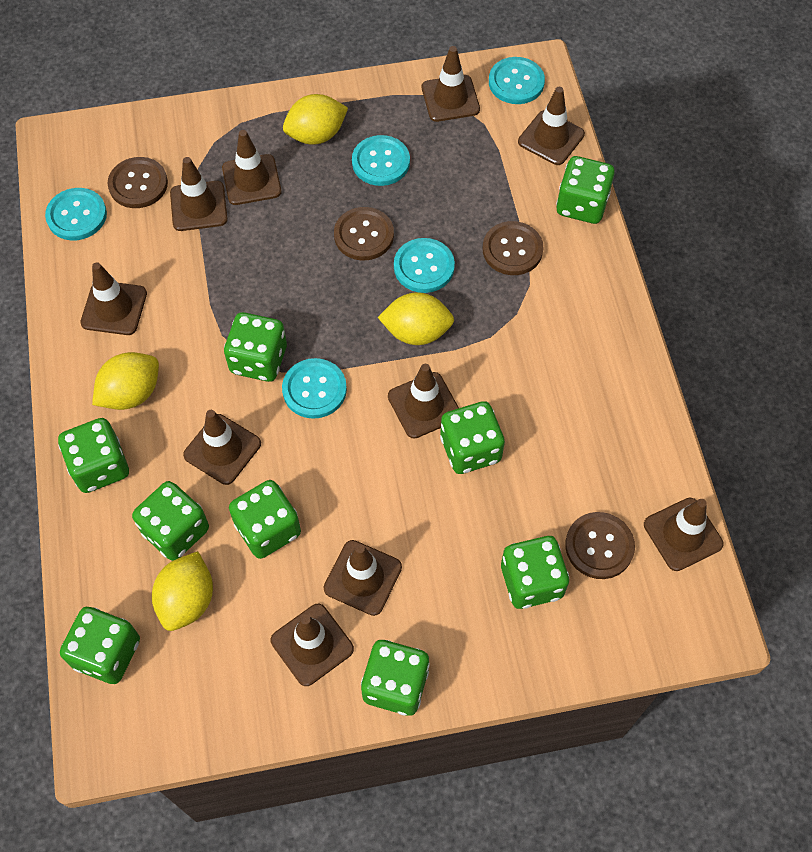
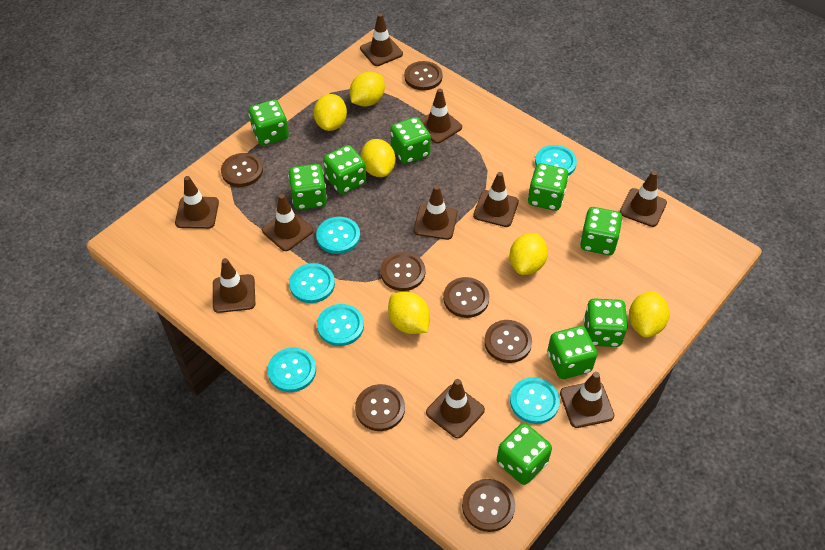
brown button: 4 -> 7
turquoise button: 5 -> 6
yellow lemon: 4 -> 6

